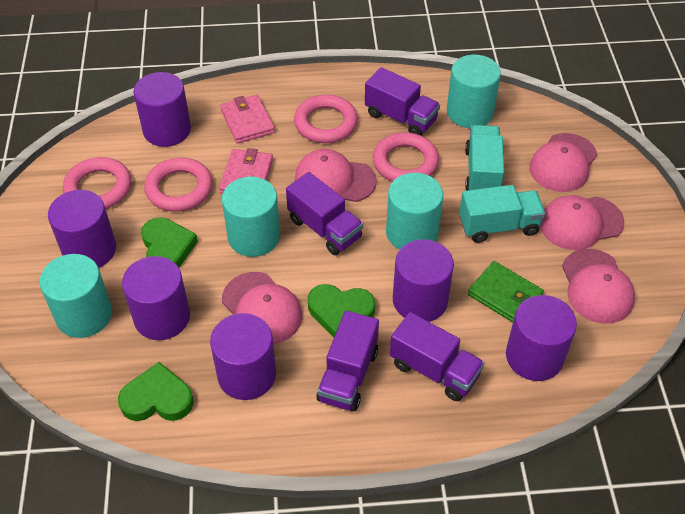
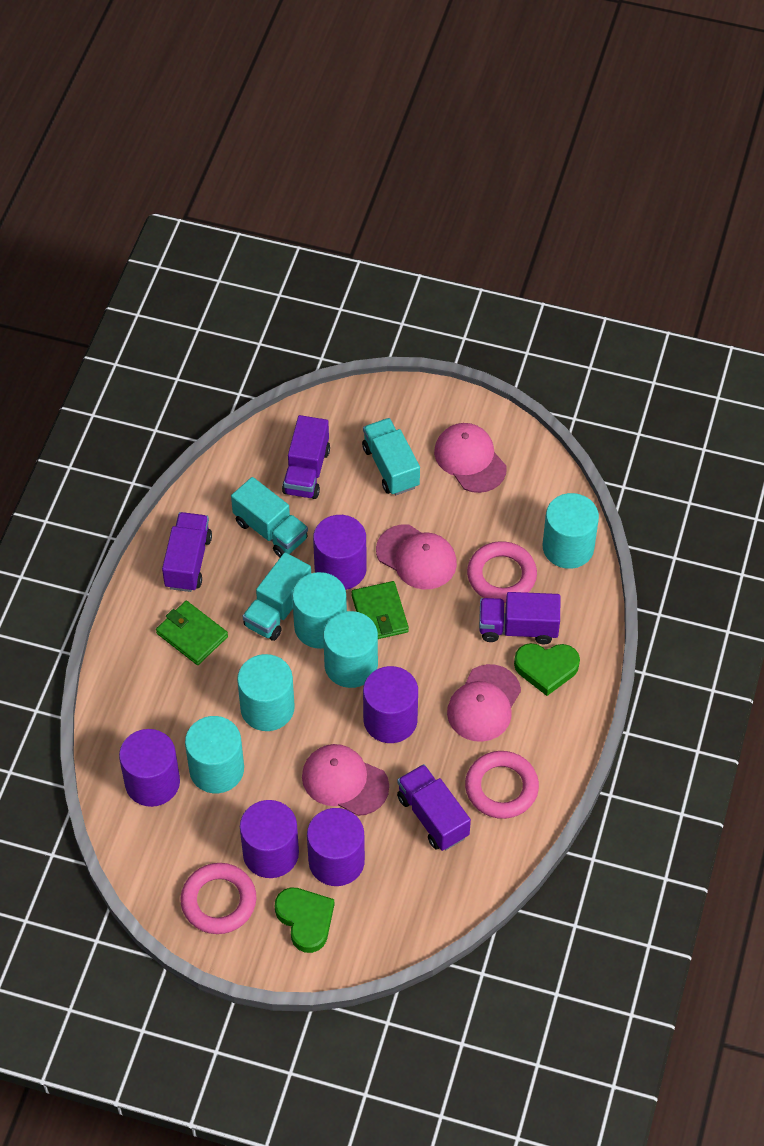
green heart: 3 -> 2
green wallet: 1 -> 2
pink cap: 5 -> 4
pink ring: 4 -> 3
pink wallet: 2 -> 0
purple cylinder: 6 -> 5
turquoise cylinder: 4 -> 5
turquoise truck: 2 -> 3

